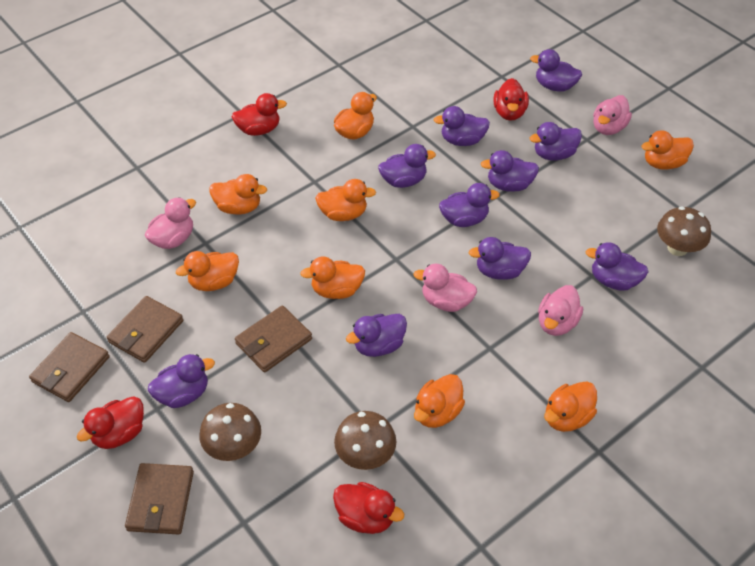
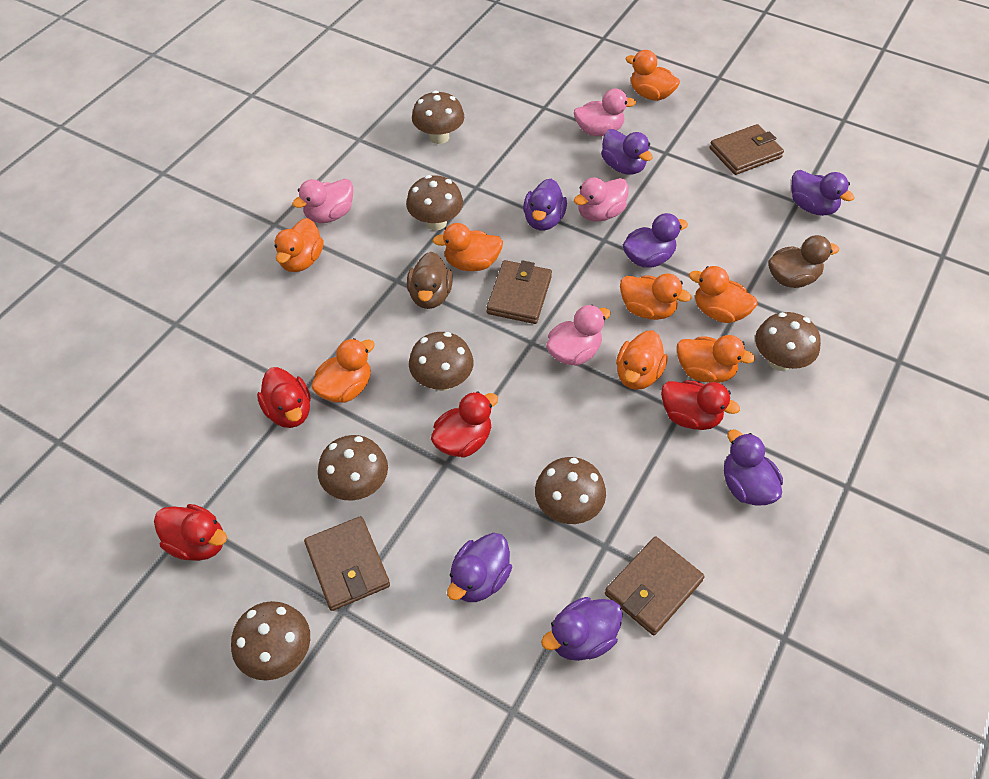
brown duck: 0 -> 2
brown mushroom: 3 -> 7
purple duck: 10 -> 7

